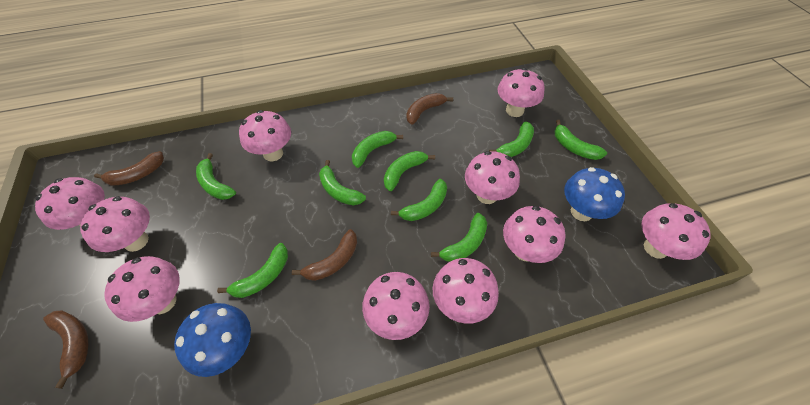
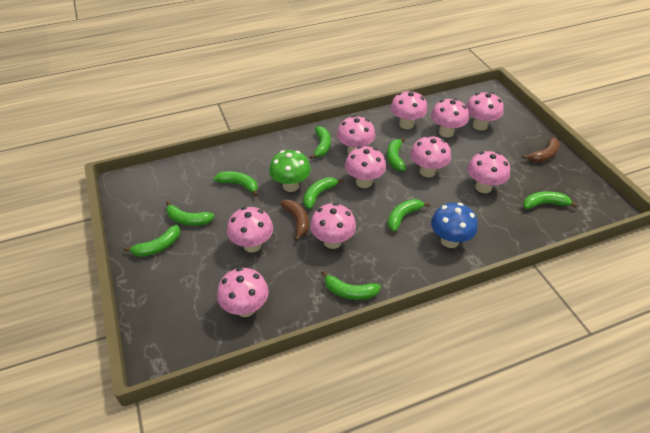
blue mushroom: 2 -> 1
brown banana: 4 -> 2
green mushroom: 0 -> 1

